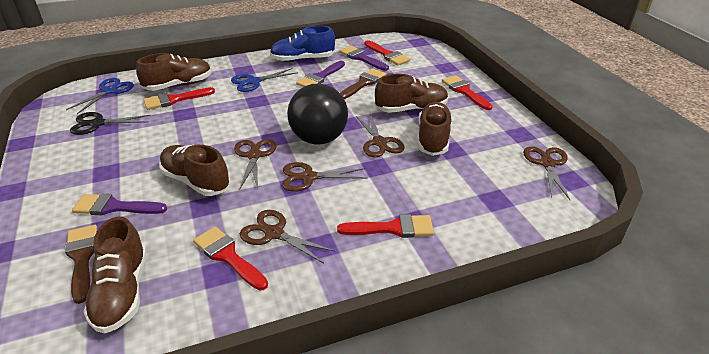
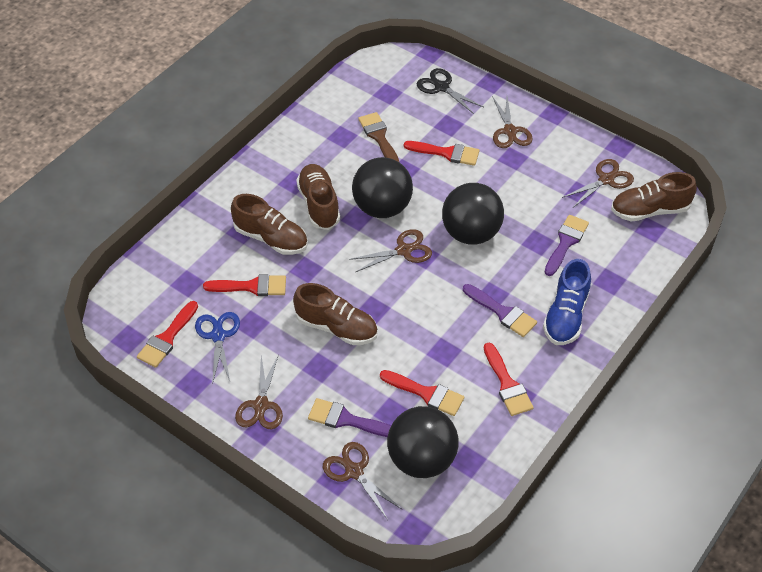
black ball: 1 -> 3
blue scissors: 2 -> 1
brown brush: 2 -> 1
brown shoe: 5 -> 4

